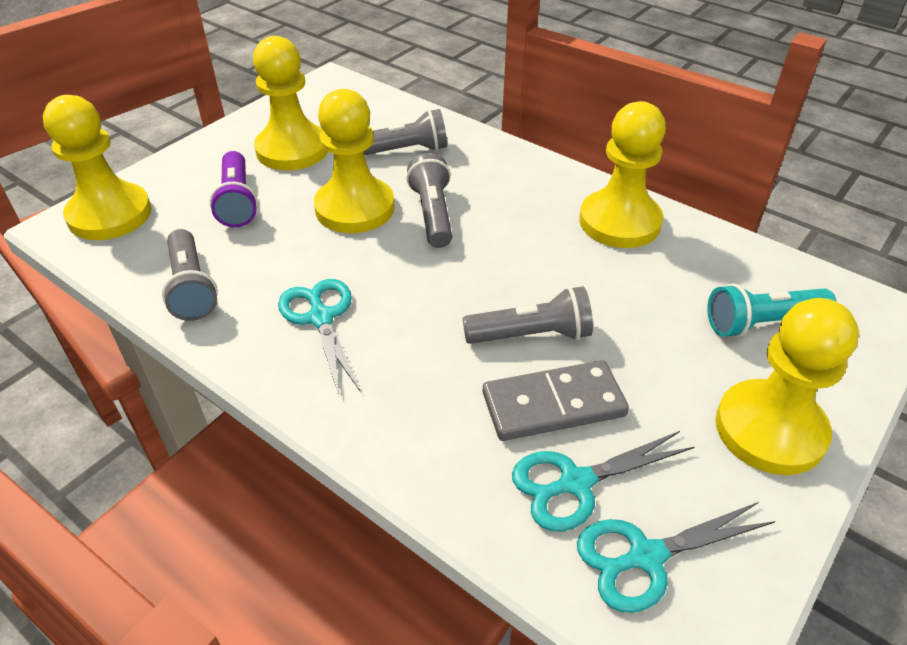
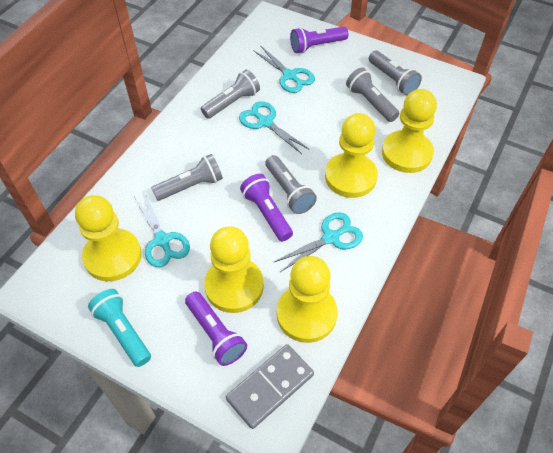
grey flashlight: 4 -> 5
purple flashlight: 1 -> 3
turquoise scissors: 3 -> 4

